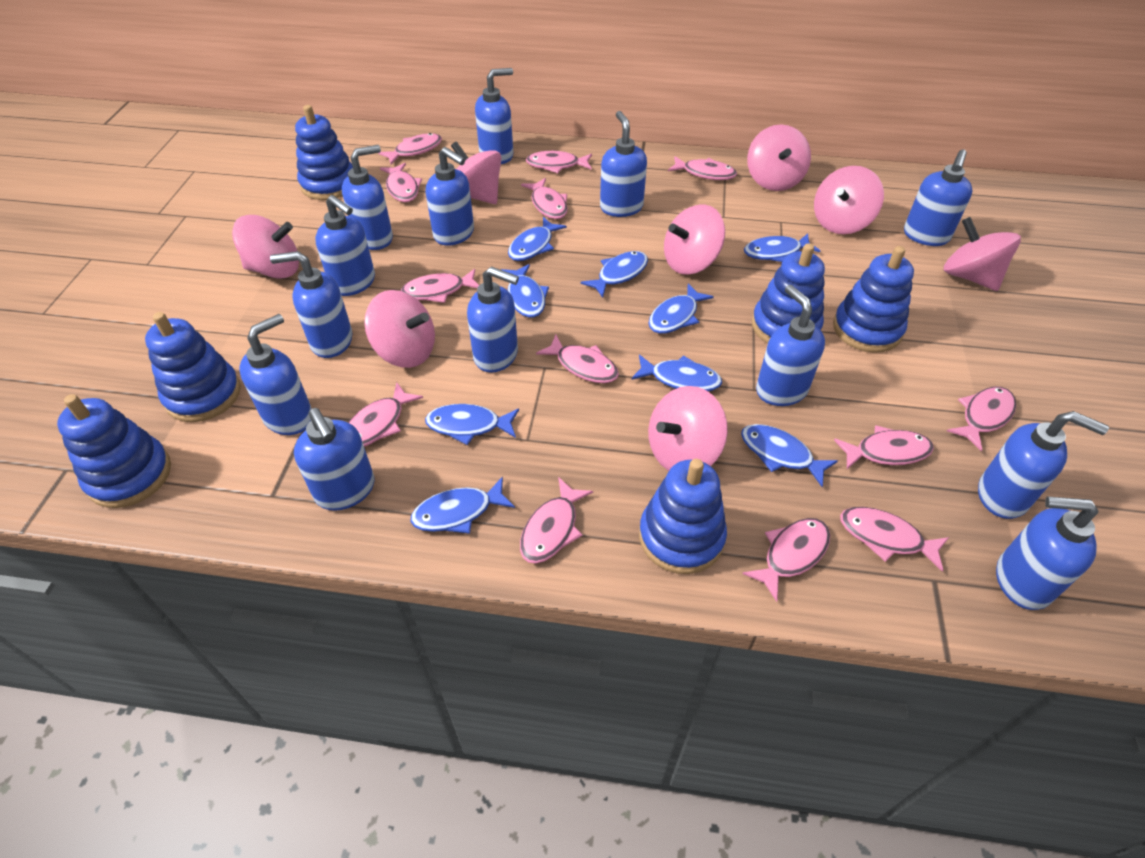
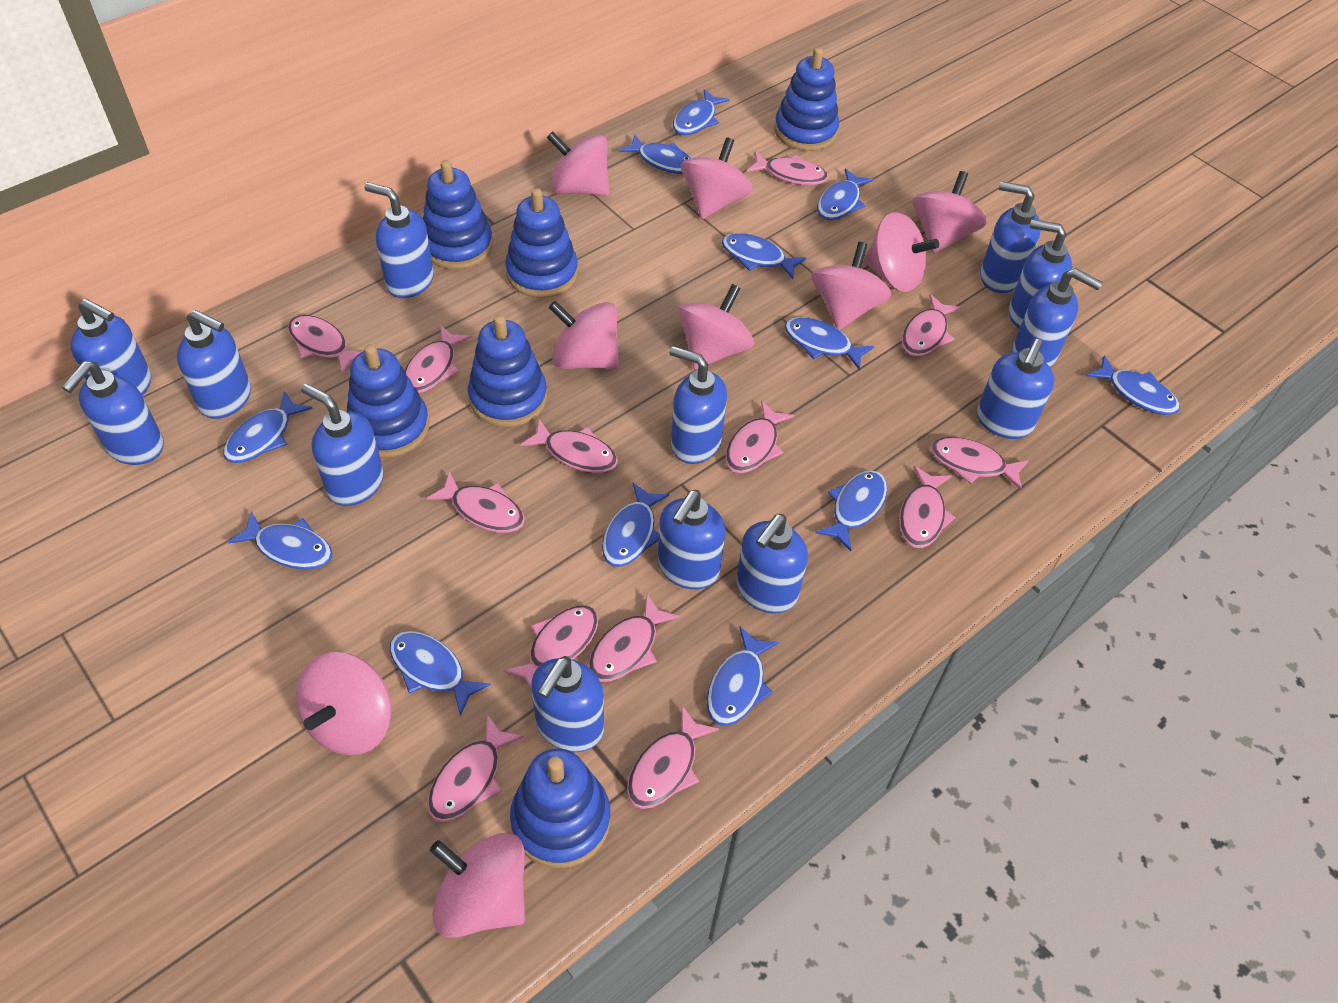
blue fish: 9 -> 12
pink spinning top: 8 -> 9

